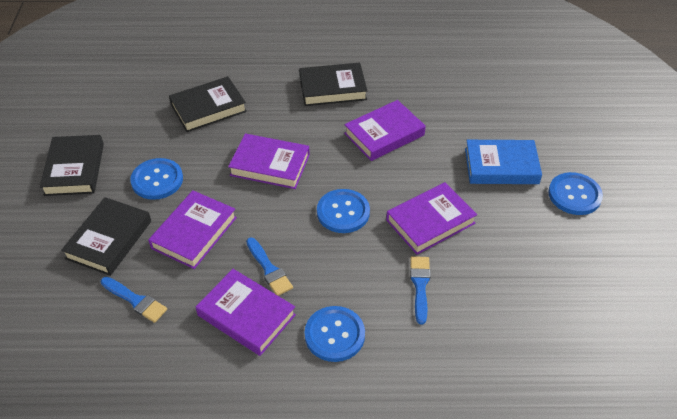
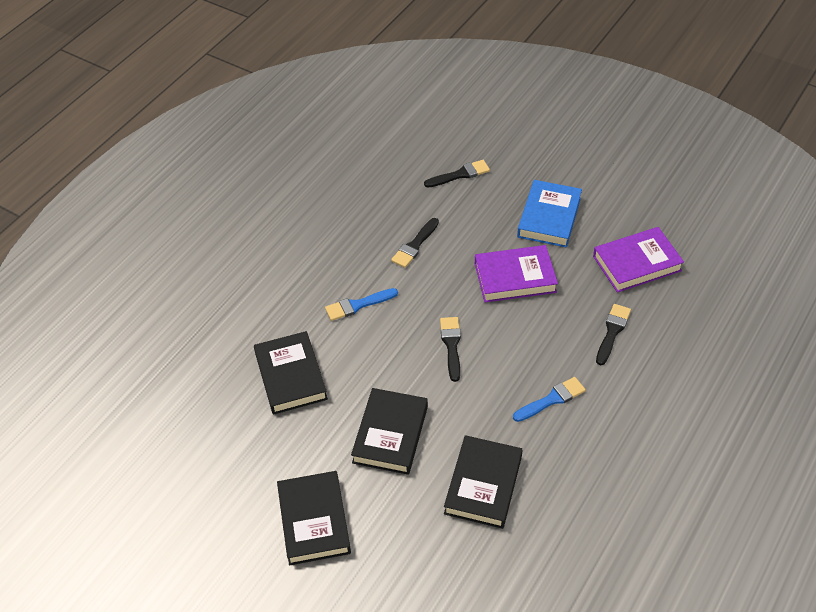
black brush: 0 -> 4
blue brush: 3 -> 2
blue button: 4 -> 0
purple book: 5 -> 2

